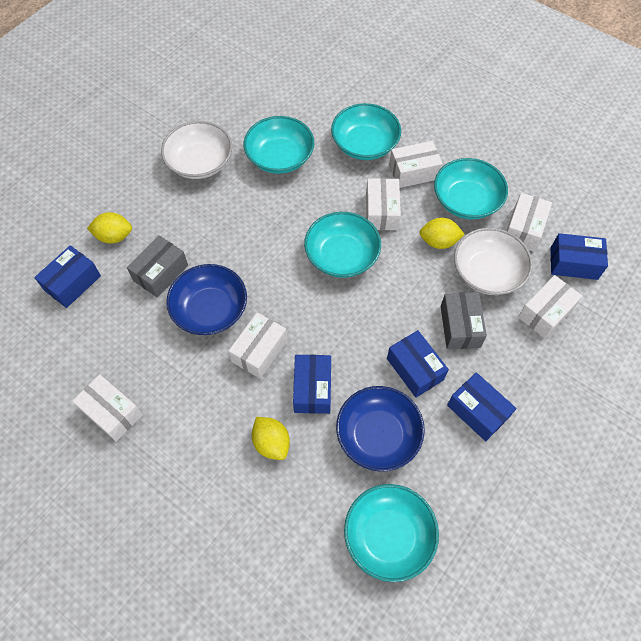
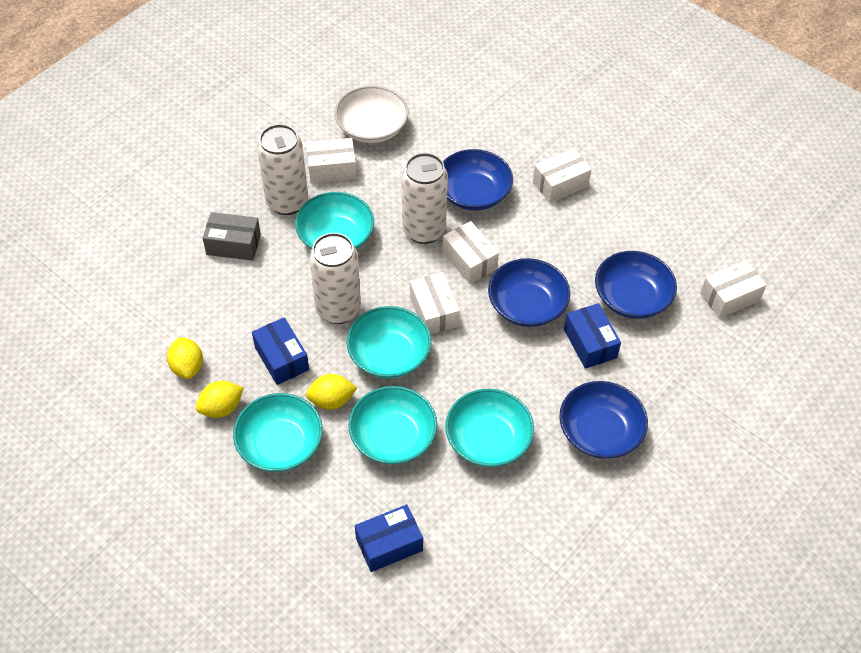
blue bowl: 2 -> 4
blue box: 5 -> 3
grey box: 2 -> 1
white bowl: 2 -> 1
white box: 6 -> 5
white can: 0 -> 3

